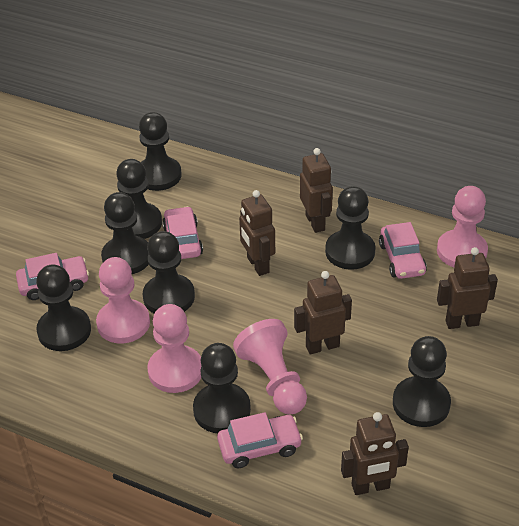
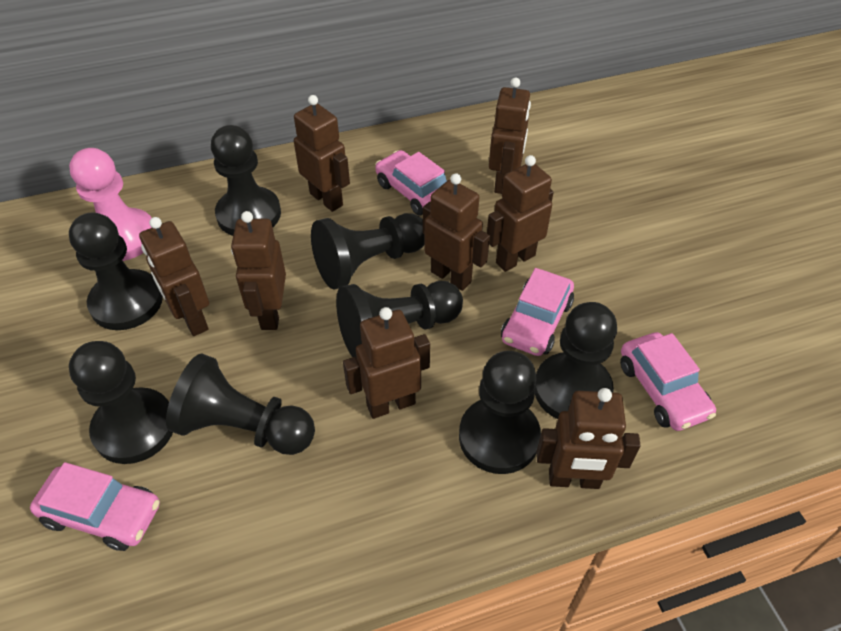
brown robot: 5 -> 8
pink pawn: 4 -> 1

